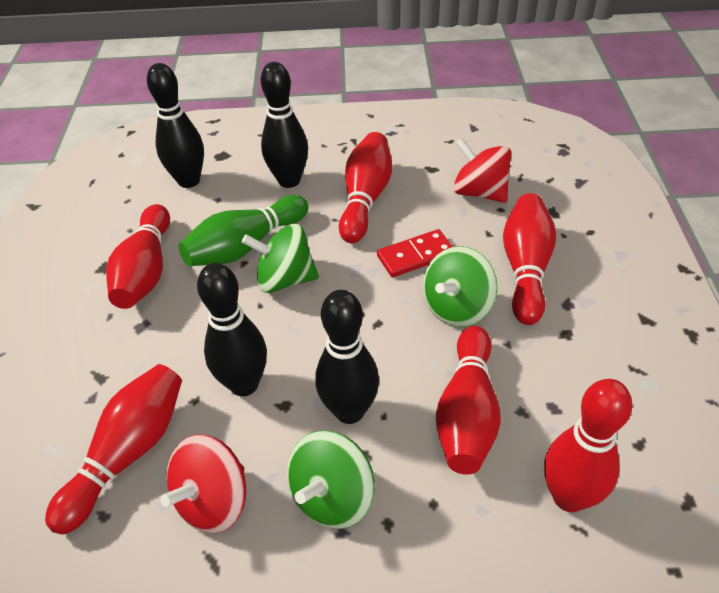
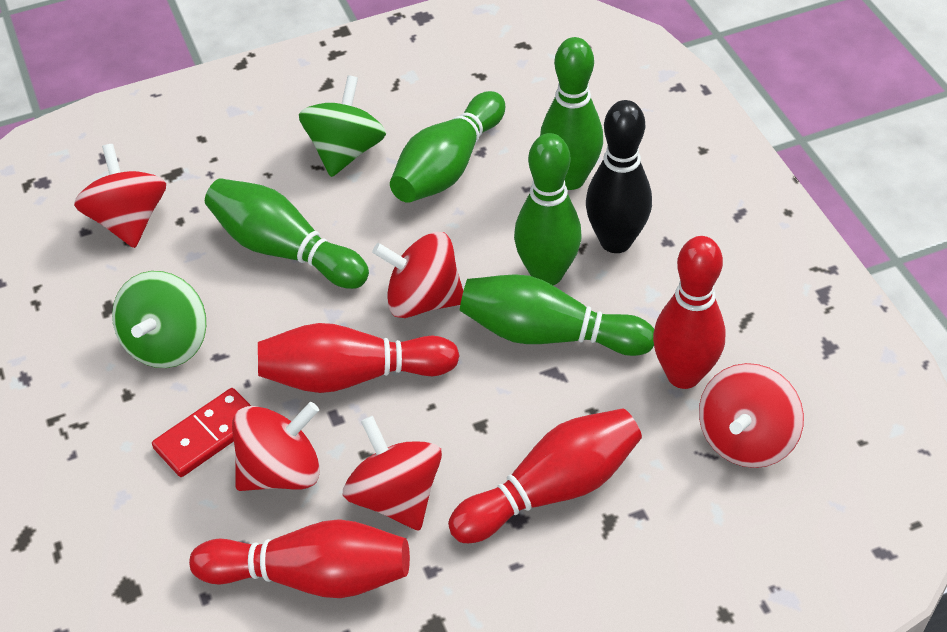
black bowling pin: 4 -> 1
green bowling pin: 1 -> 5
green spinning top: 3 -> 2
red bowling pin: 6 -> 4
red spinning top: 2 -> 5

